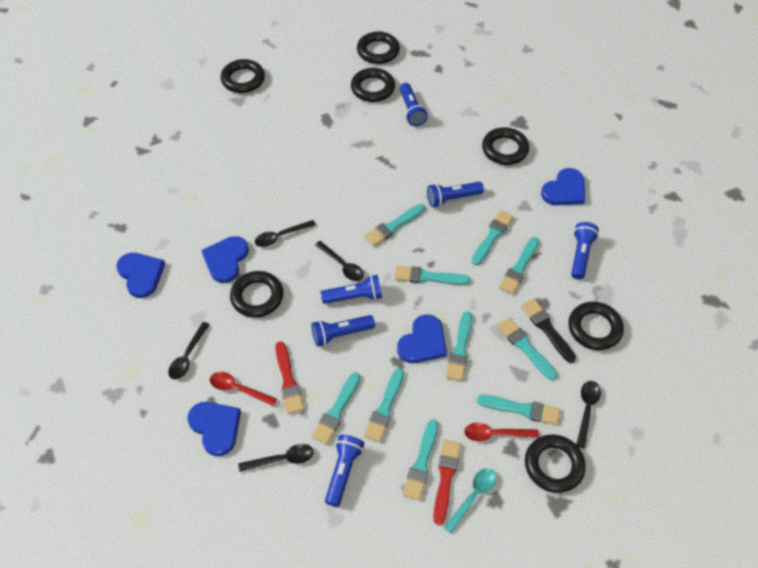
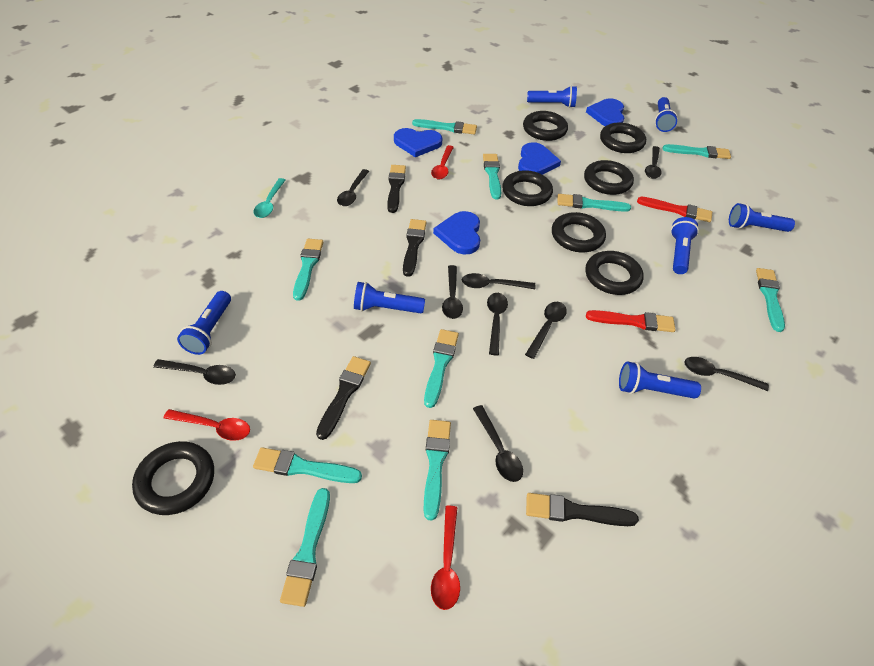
black brush: 1 -> 4
black spoon: 5 -> 9
blue flashlight: 6 -> 7
blue heart: 5 -> 4
red spoon: 2 -> 3

